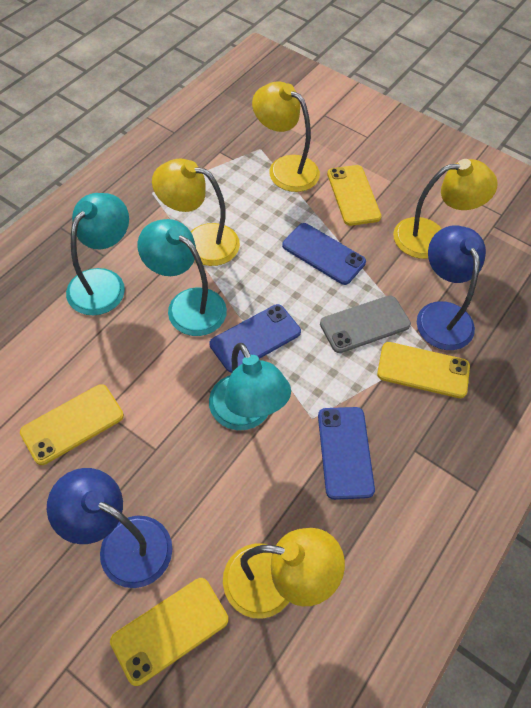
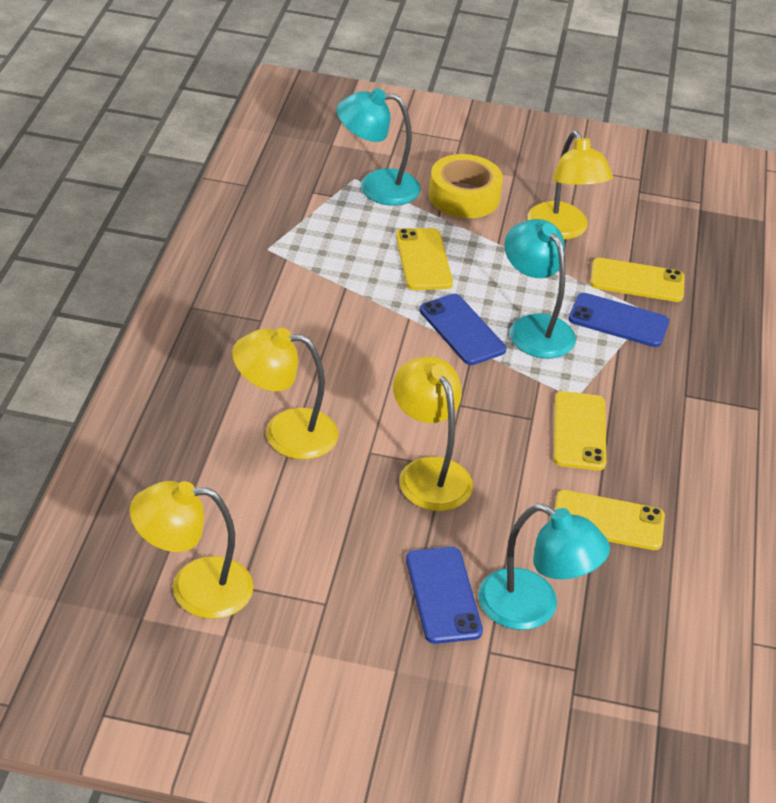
blue lamp: 2 -> 0
grey phone: 1 -> 0
yellow tape: 0 -> 1

